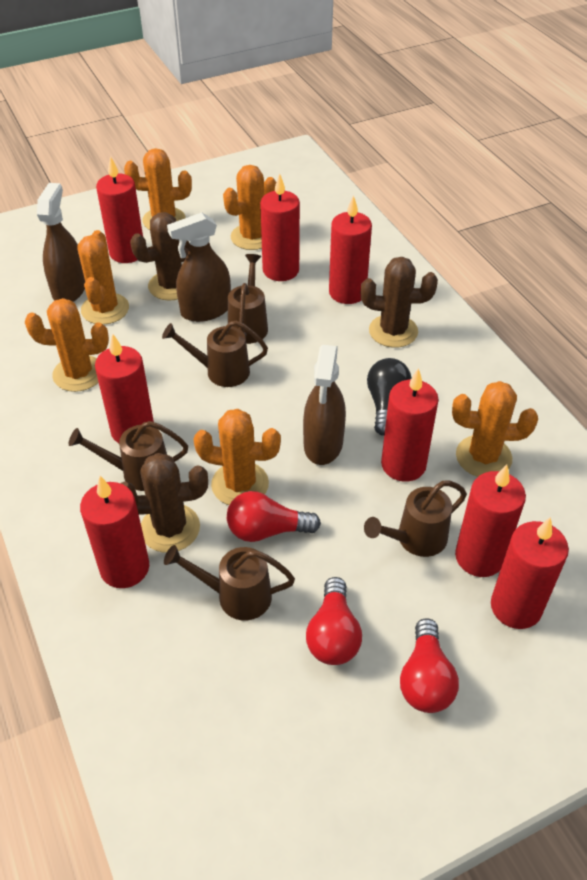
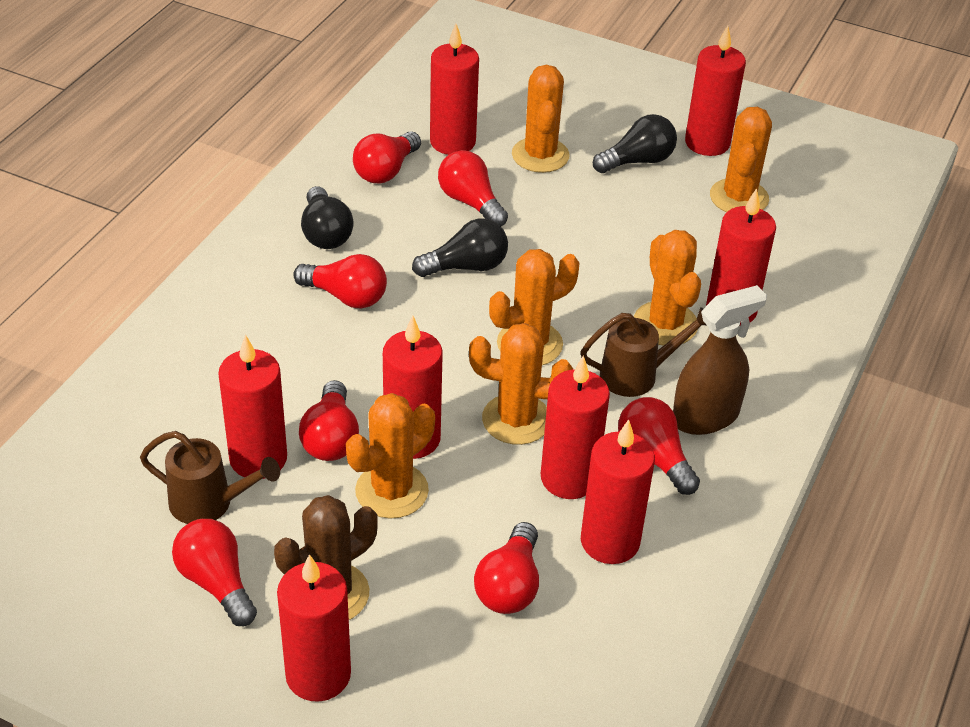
black light bulb: 1 -> 3
brown cactus: 3 -> 1
brown spray bottle: 3 -> 1
brown watering can: 5 -> 2
red light bulb: 3 -> 7

